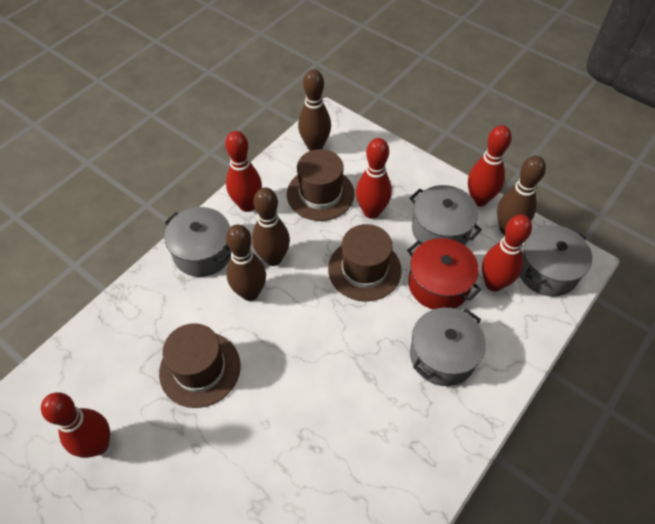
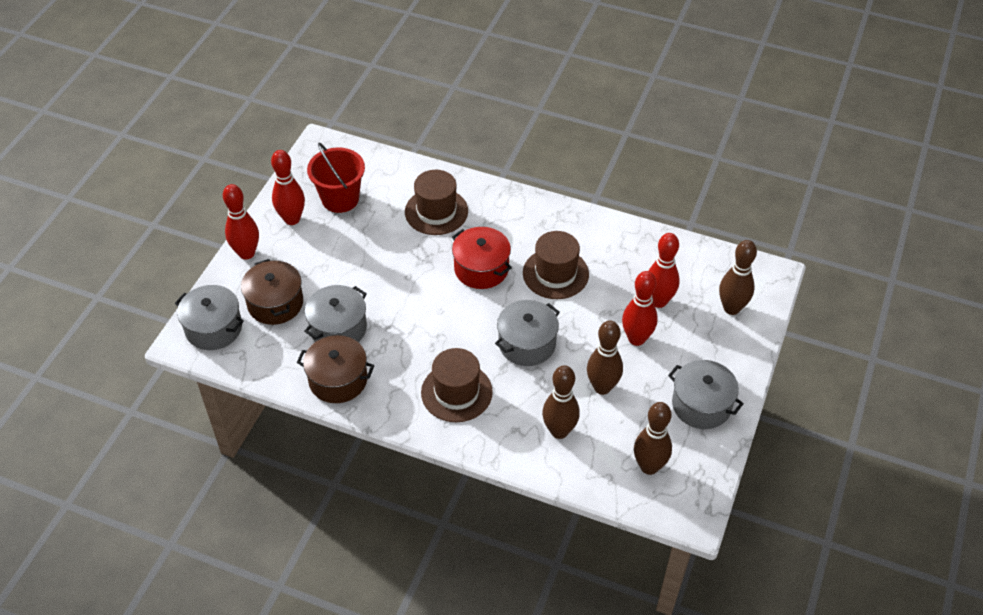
brown pot: 0 -> 2
red bowling pin: 5 -> 4
red bucket: 0 -> 1

